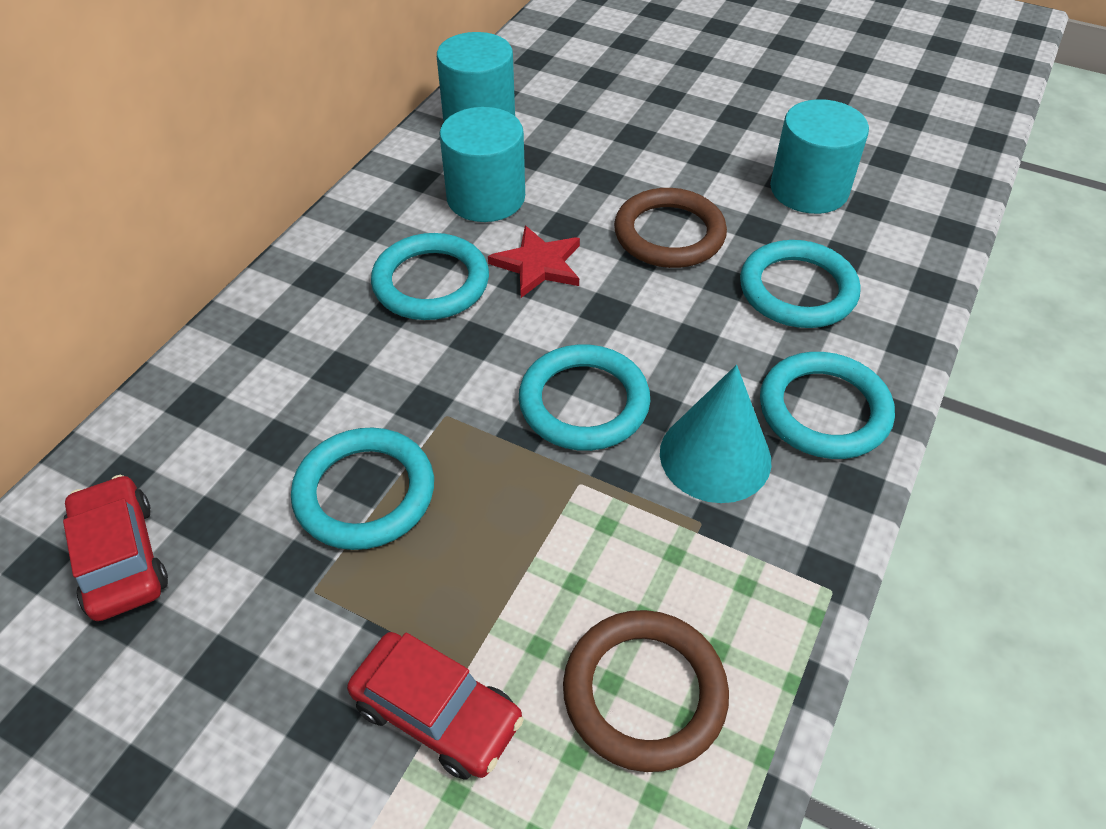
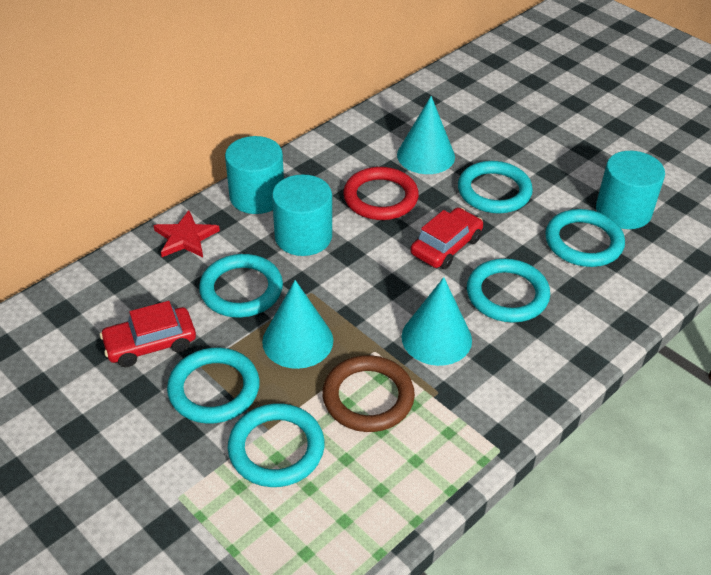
brown ring: 2 -> 1
red ring: 0 -> 1
turquoise cone: 1 -> 3
turquoise ring: 5 -> 6

